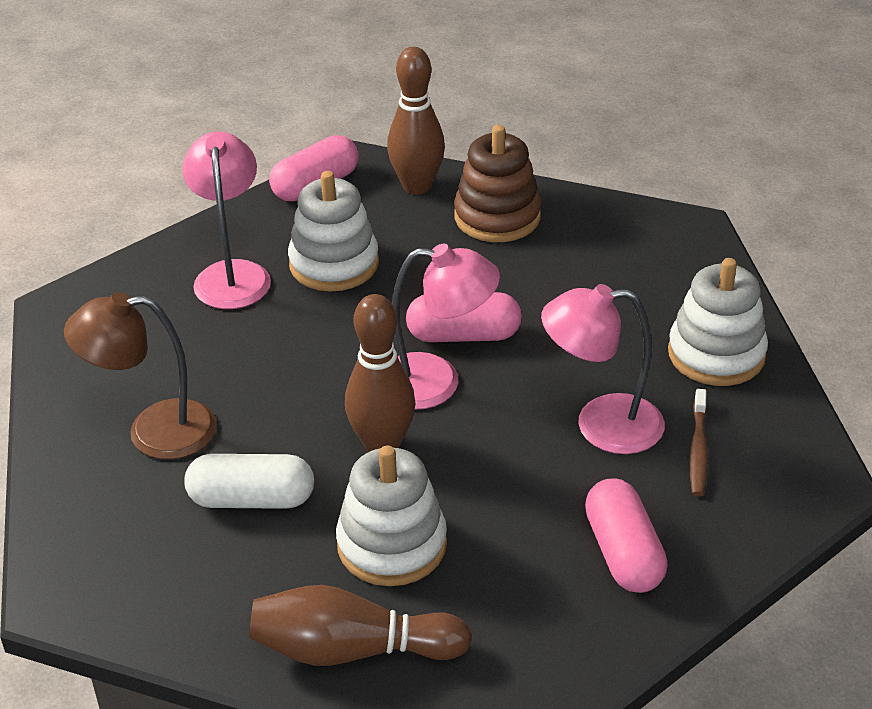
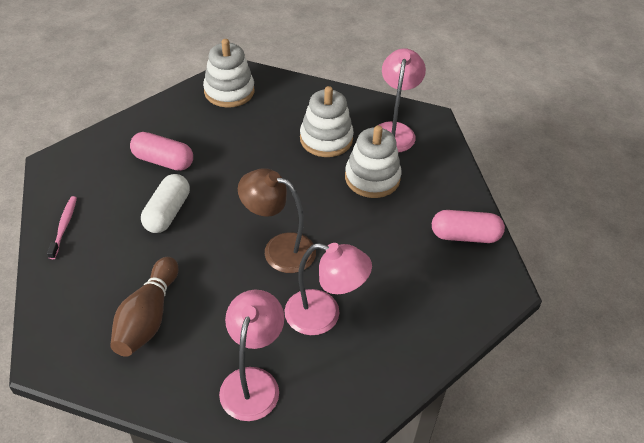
brown bowling pin: 3 -> 1
brown stacking toy: 1 -> 0
brown toothbrush: 1 -> 0
pink capsule: 3 -> 2
pink toothbrush: 0 -> 1

